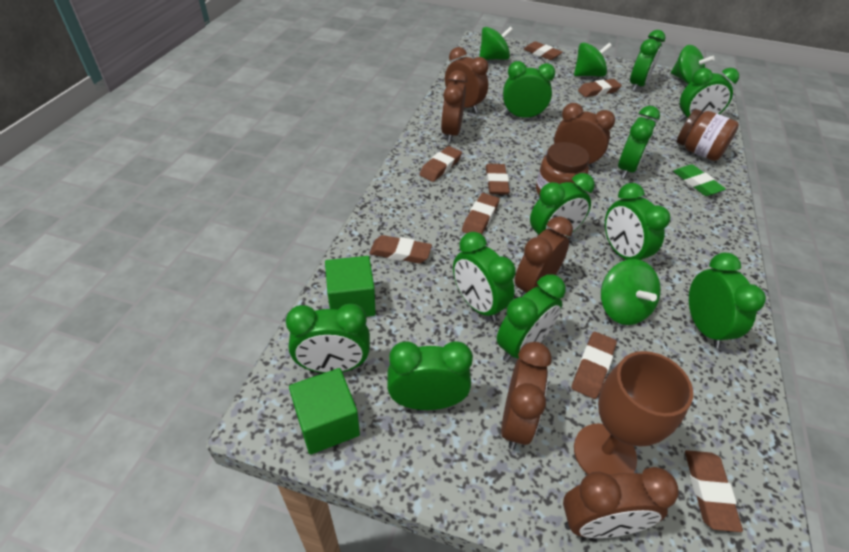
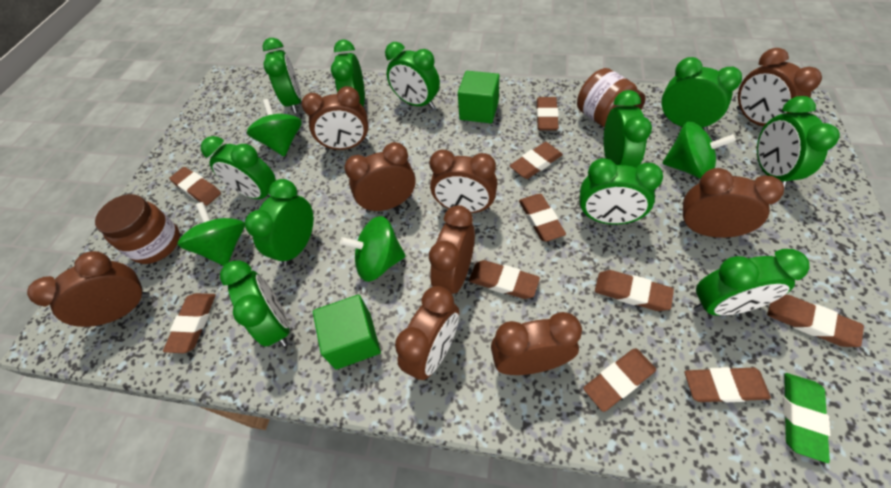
brown clock: 6 -> 9
brown eraser: 8 -> 10
brown goblet: 1 -> 0

